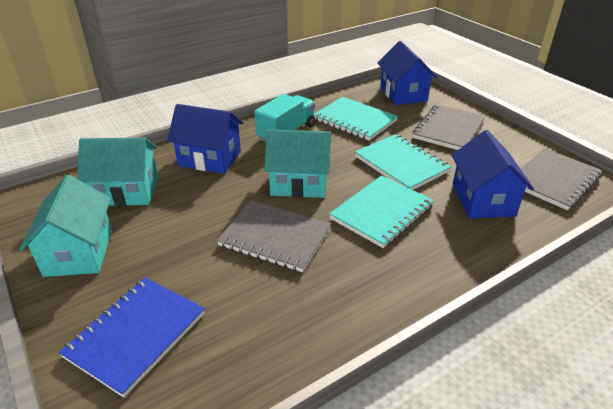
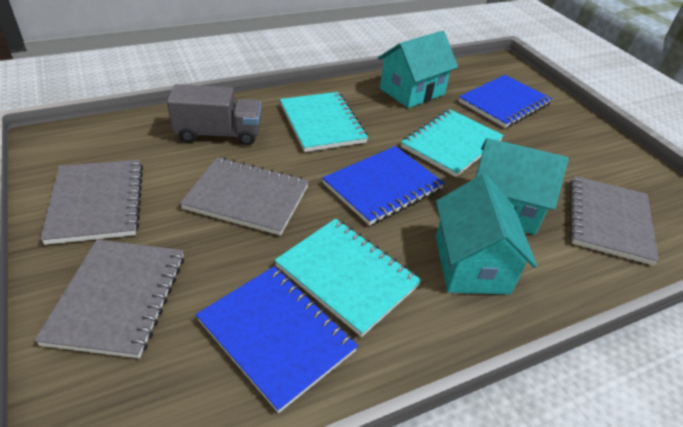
blue house: 3 -> 0
blue notebook: 1 -> 3
grey notebook: 3 -> 4
grey truck: 0 -> 1
turquoise truck: 1 -> 0

